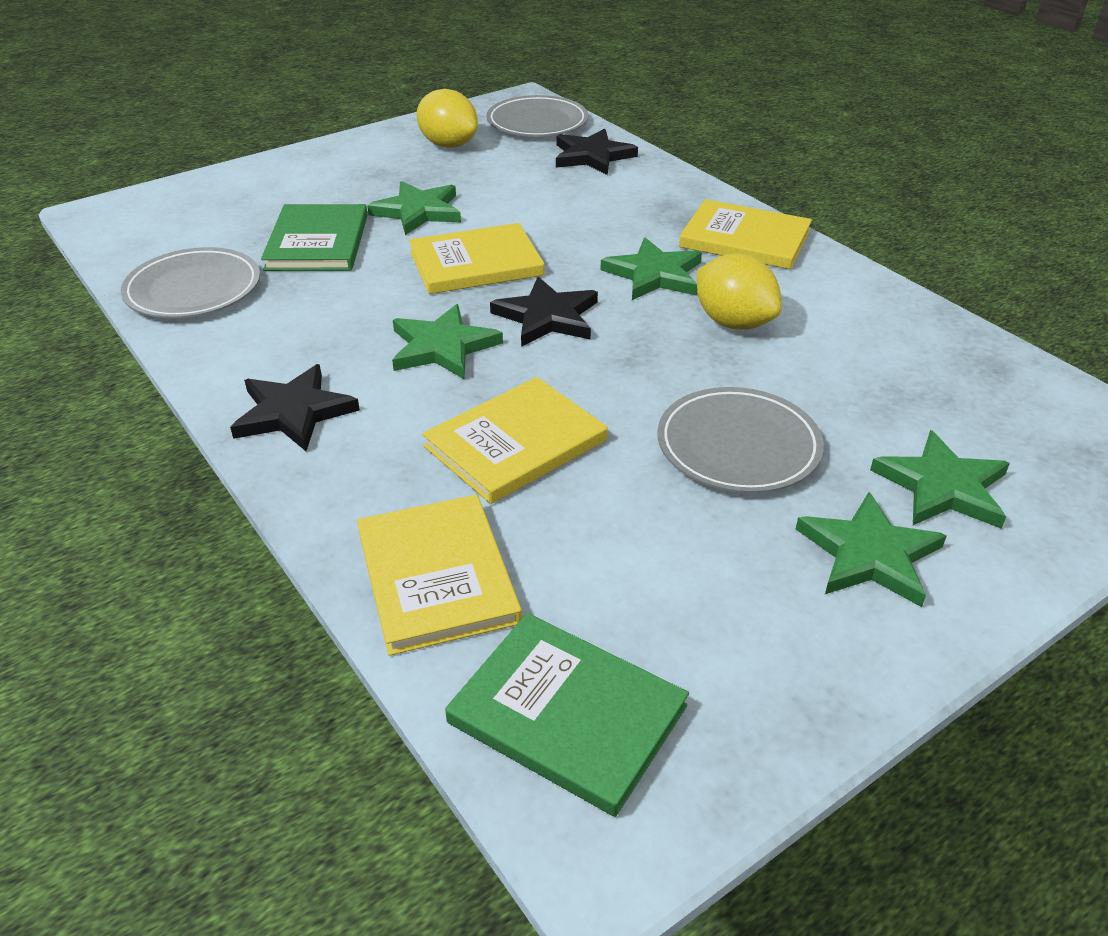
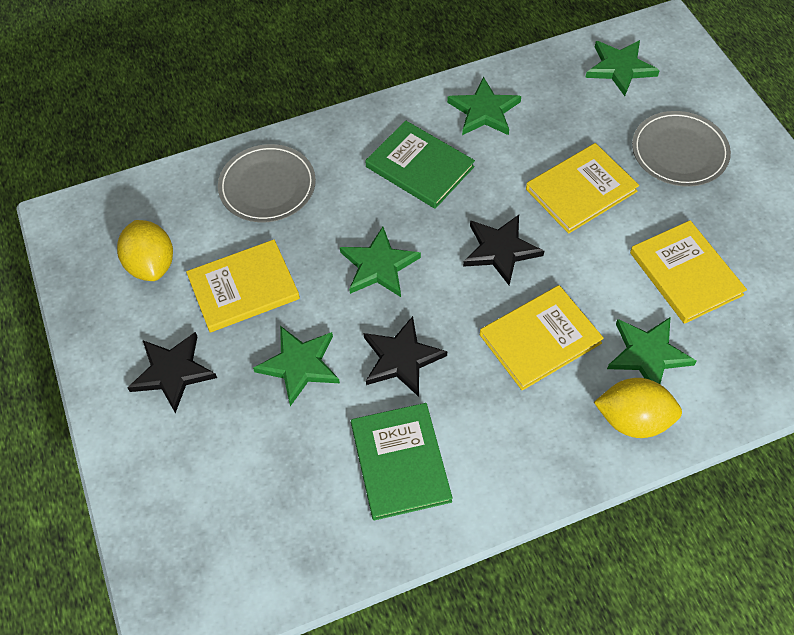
grey plate: 3 -> 2

